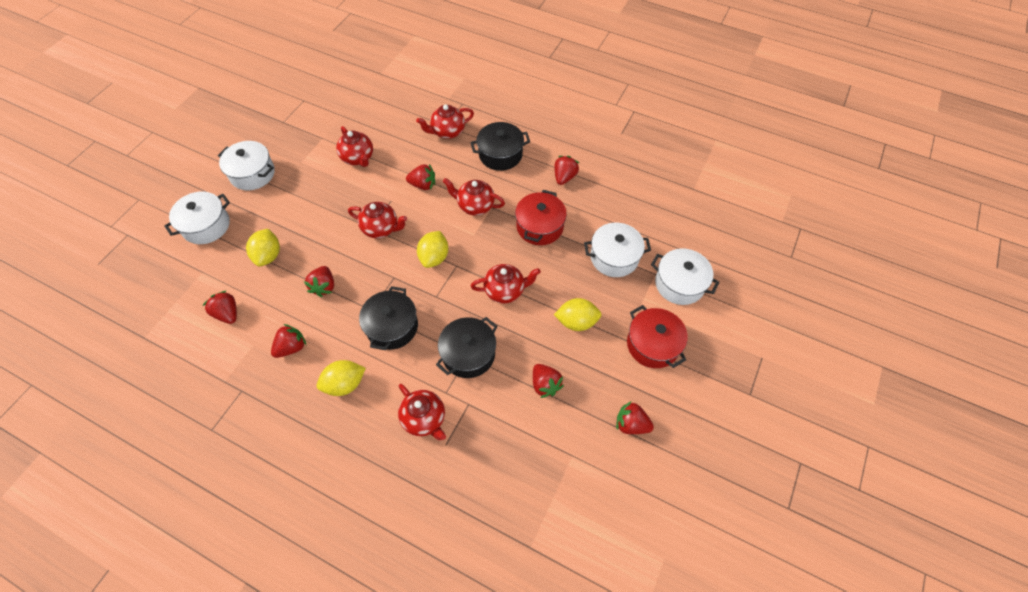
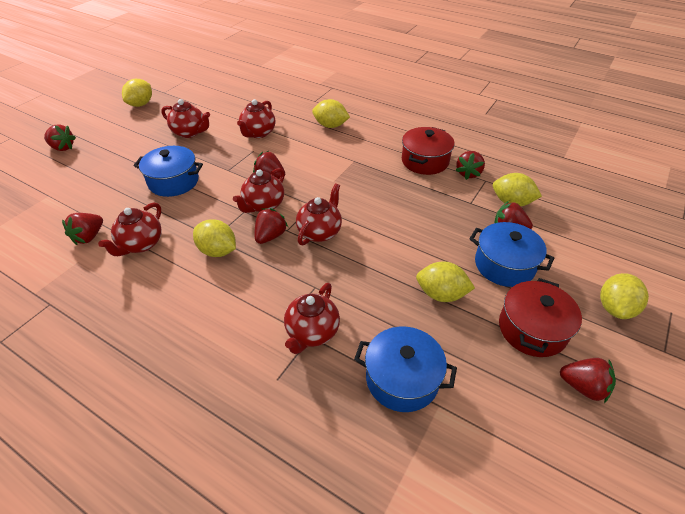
black pot: 3 -> 0
blue pot: 0 -> 3
white pot: 4 -> 0
yellow lemon: 4 -> 6

